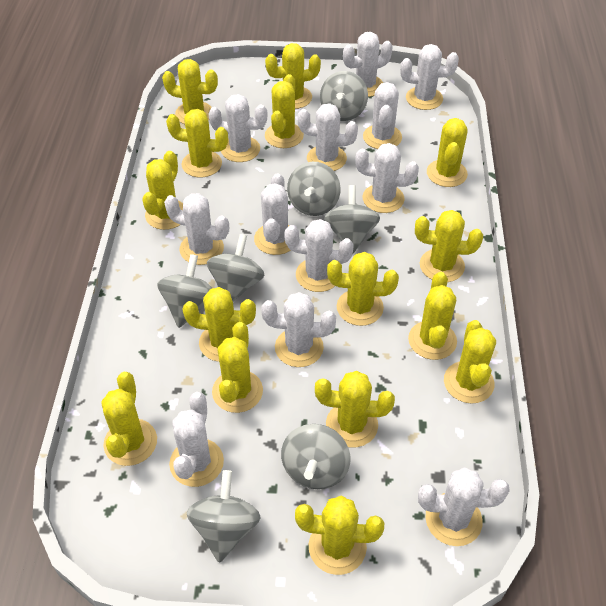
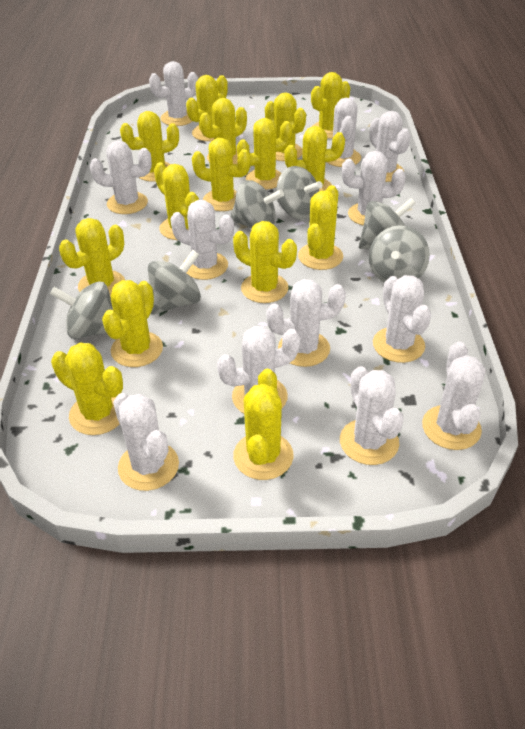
grey spinning top: 7 -> 6

